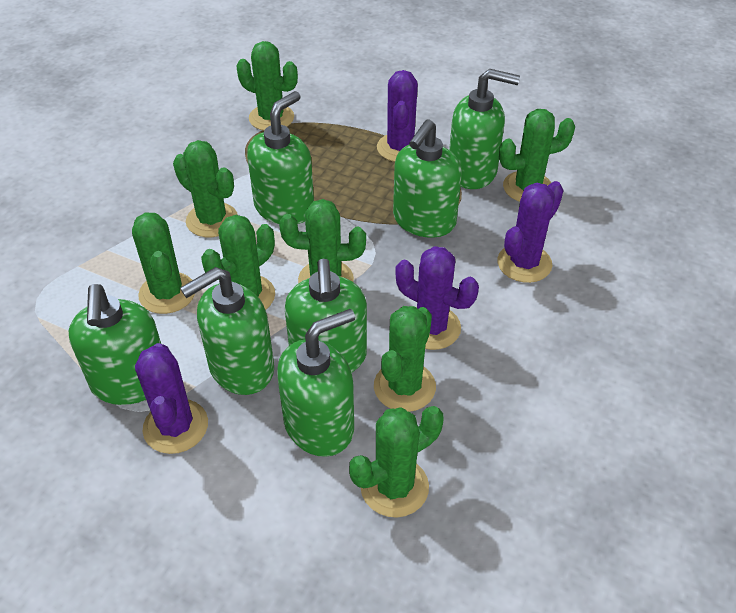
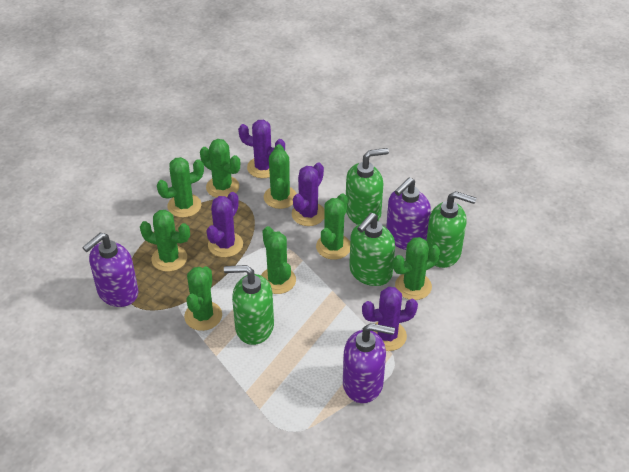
green soap dispenser: 7 -> 4
purple soap dispenser: 0 -> 3

